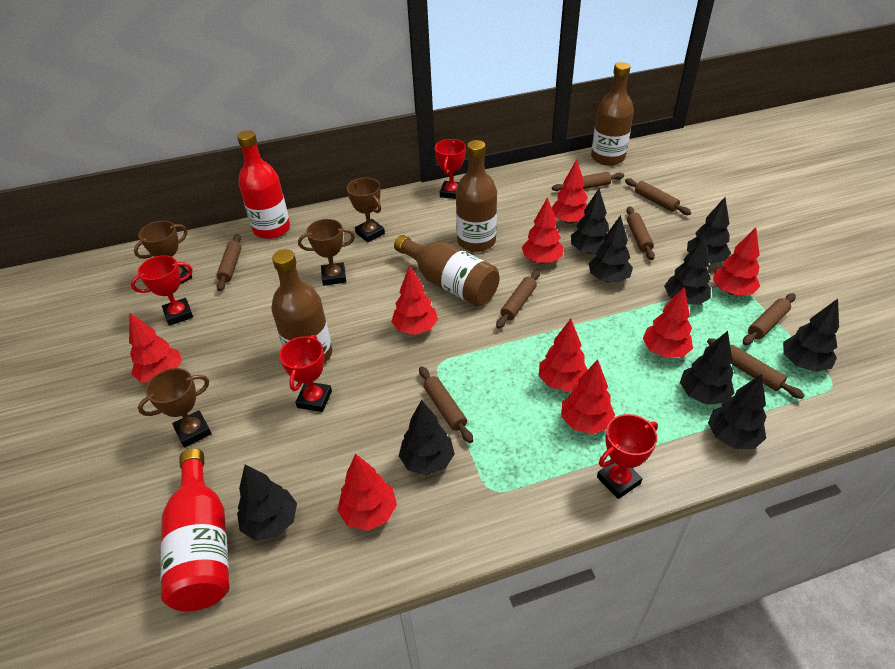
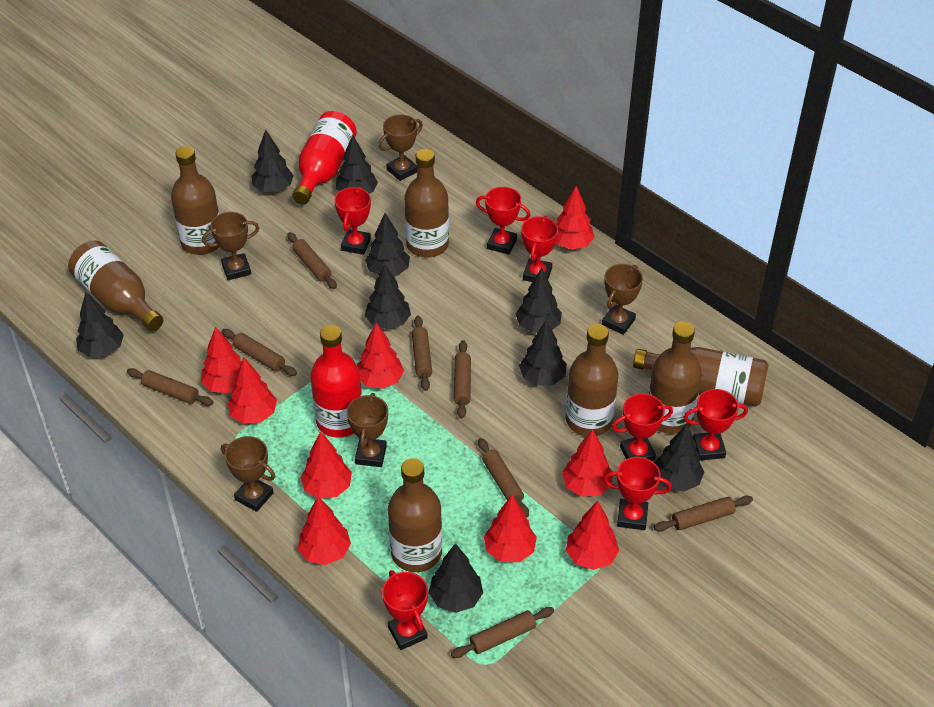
brown bottle: 4 -> 7
brown trophy: 4 -> 5
red trophy: 4 -> 7

